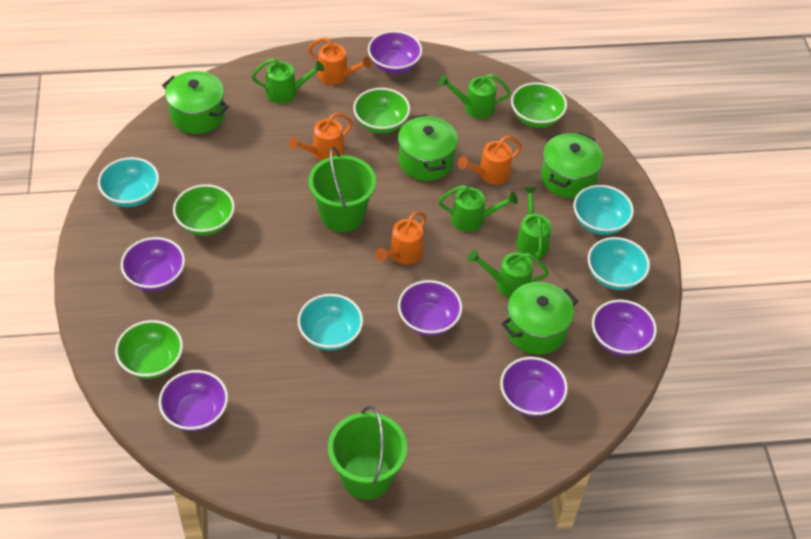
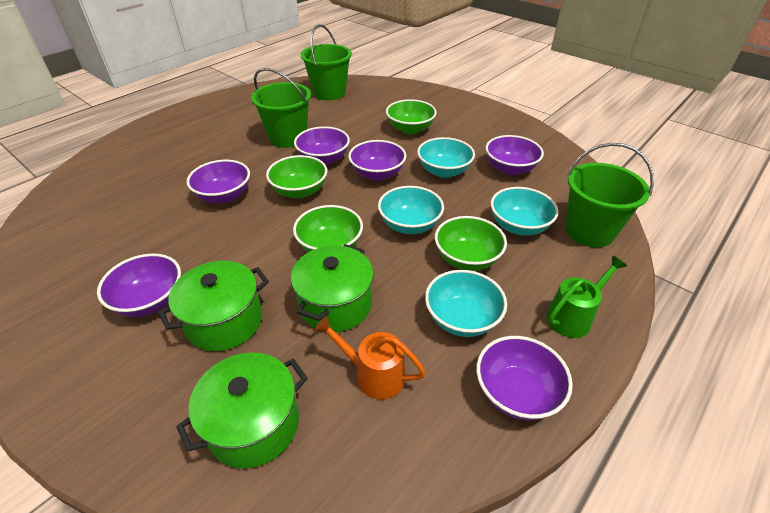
green bucket: 2 -> 3
green pot: 4 -> 3
green watering can: 5 -> 1
orange watering can: 4 -> 1

